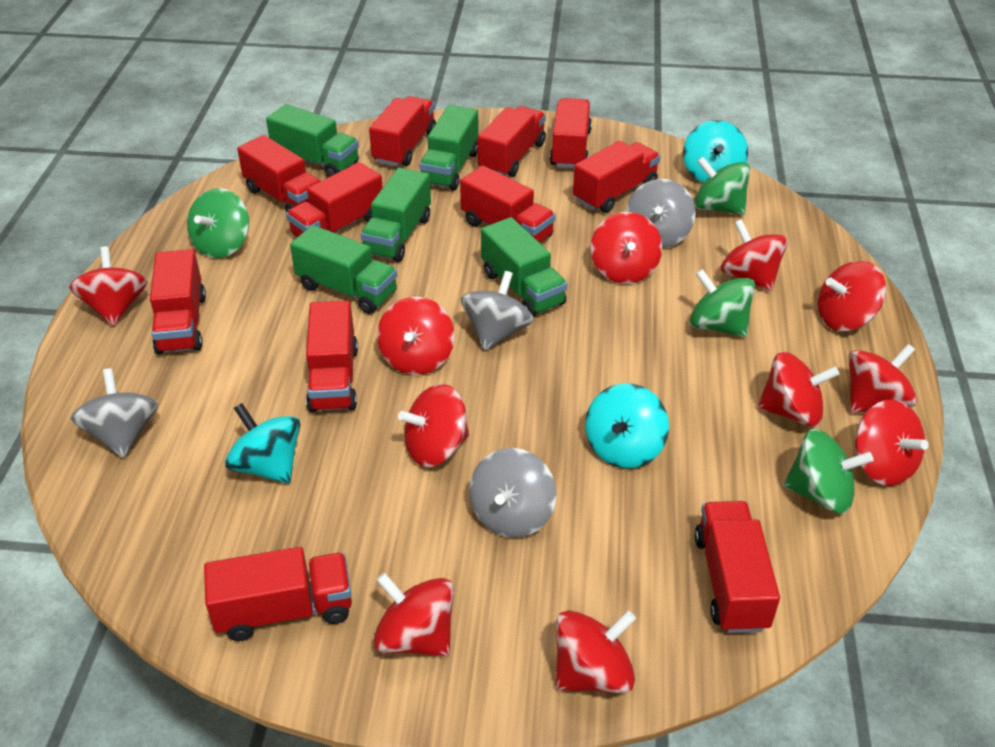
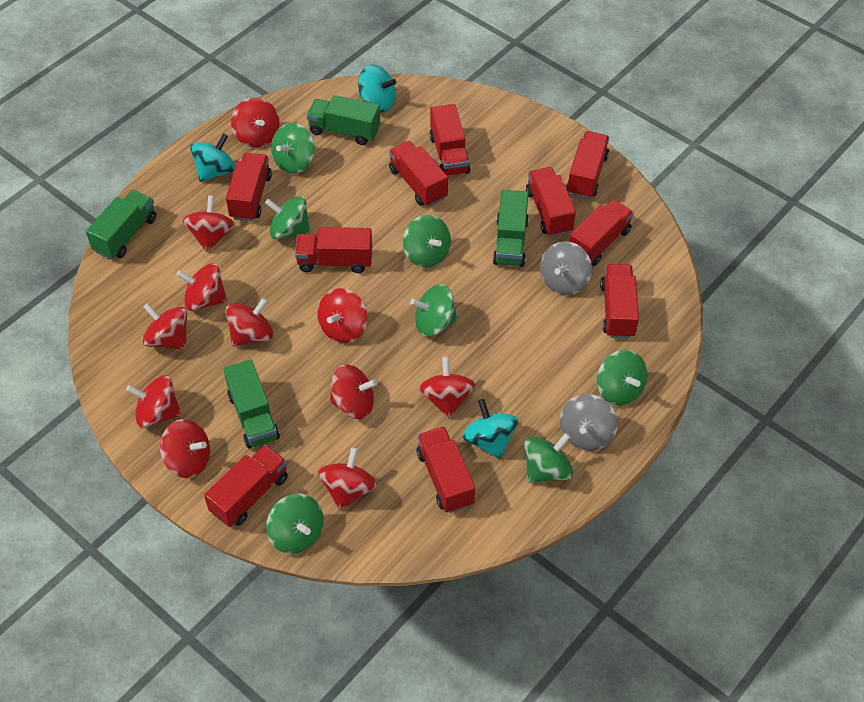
green spinning top: 4 -> 7
green truck: 5 -> 4
grey spinning top: 4 -> 2
red truck: 11 -> 10

